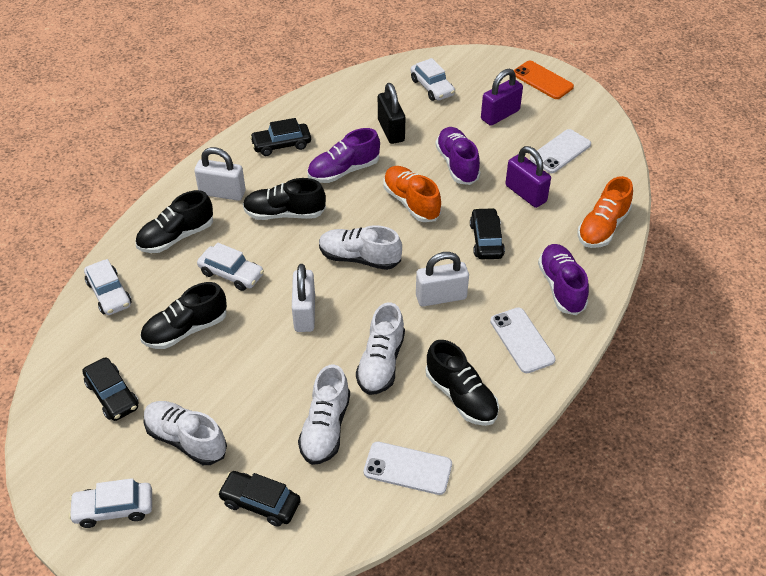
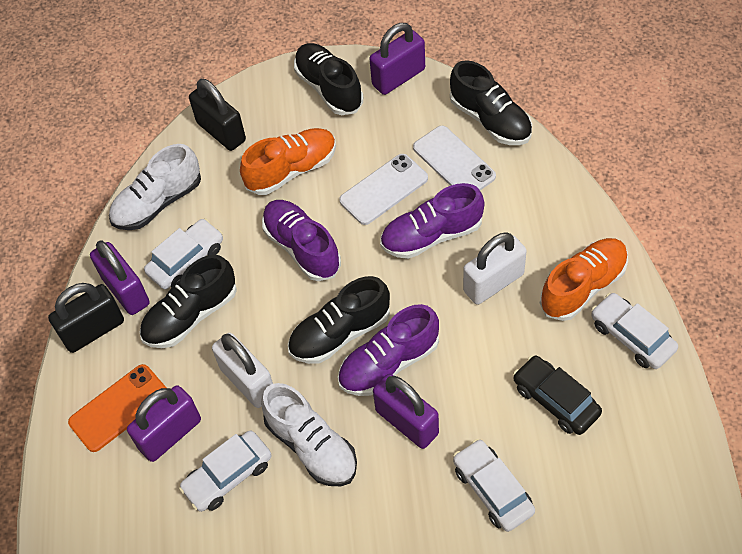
black car: 4 -> 1
black padlock: 1 -> 2
purple padlock: 2 -> 4
white padlock: 3 -> 2
white phone: 3 -> 2
white shoe: 4 -> 2

